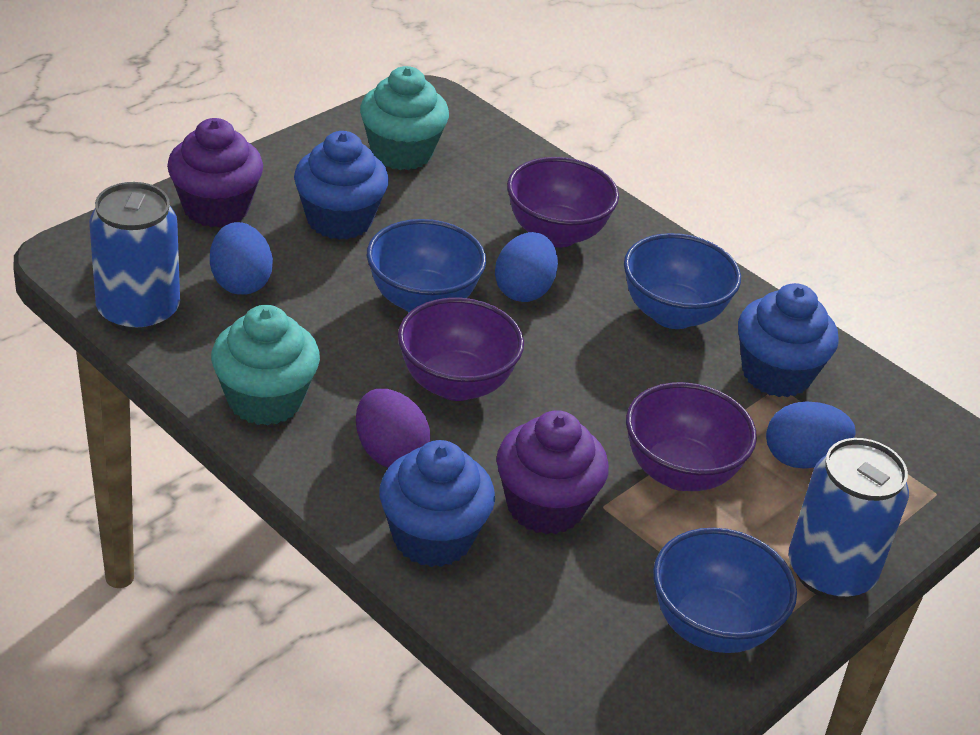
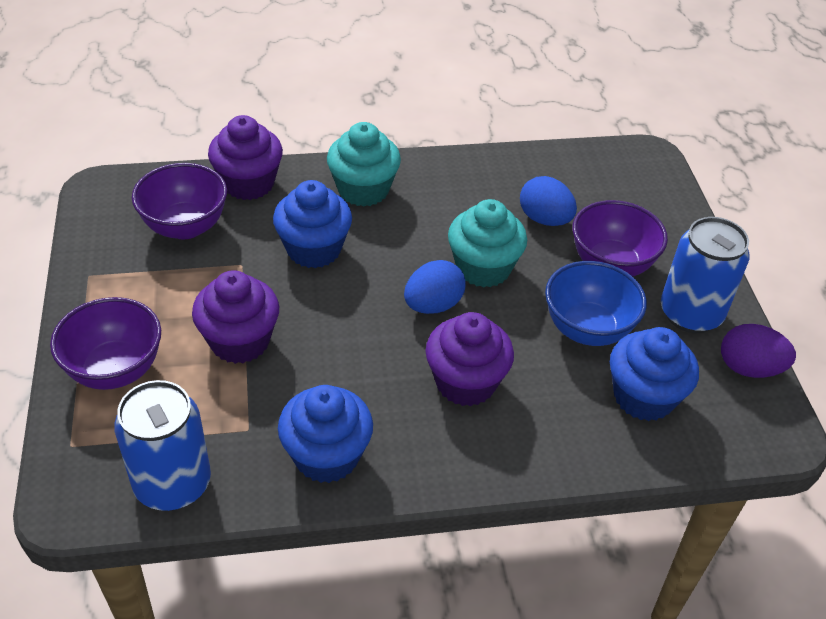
blue bowl: 3 -> 1
blue egg: 3 -> 2
purple cupcake: 2 -> 3

